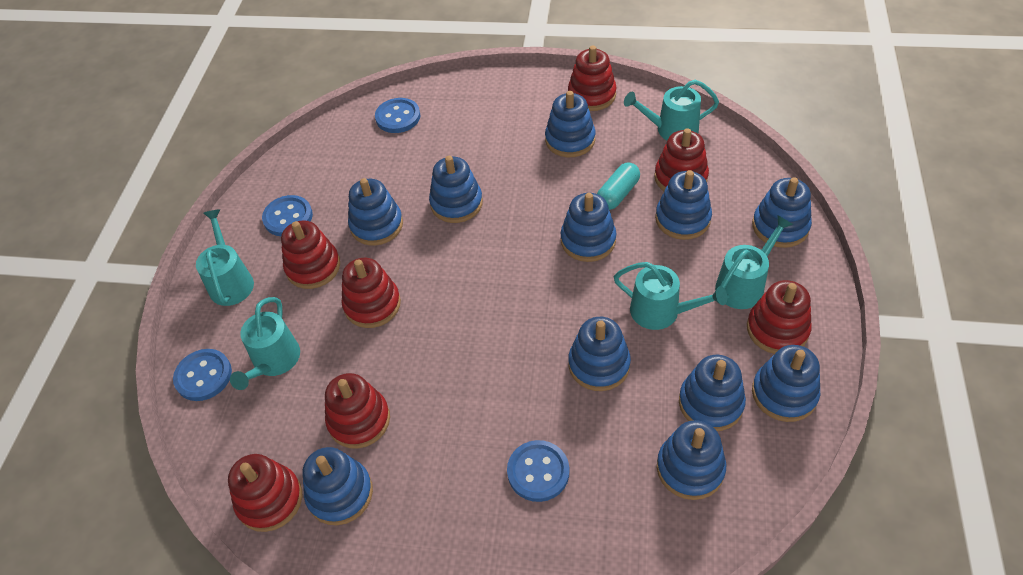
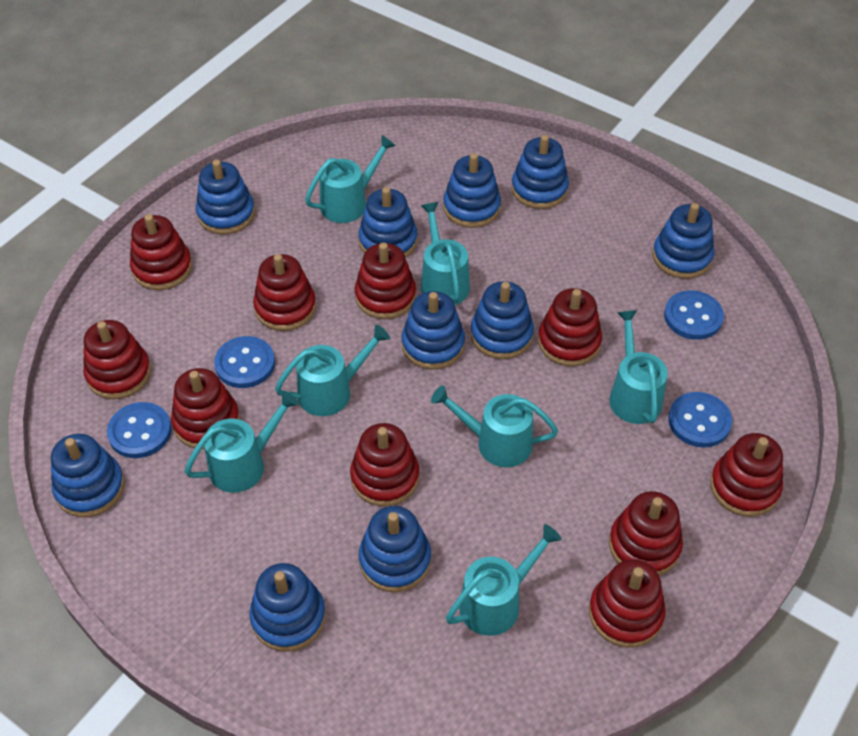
blue stacking toy: 11 -> 10
red stacking toy: 7 -> 10
turquoise capsule: 1 -> 0
turquoise watering can: 5 -> 7

